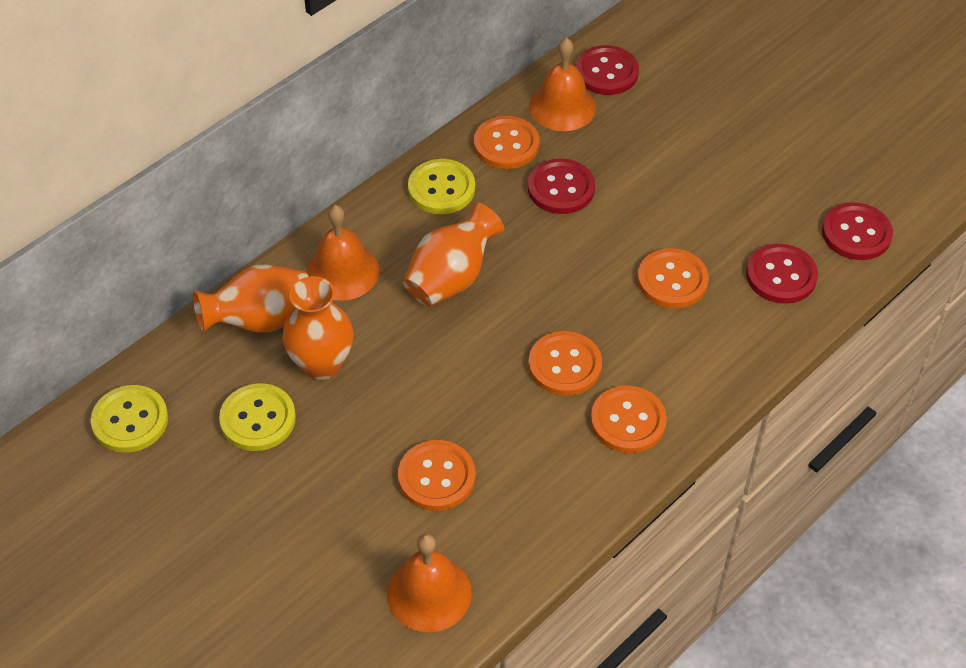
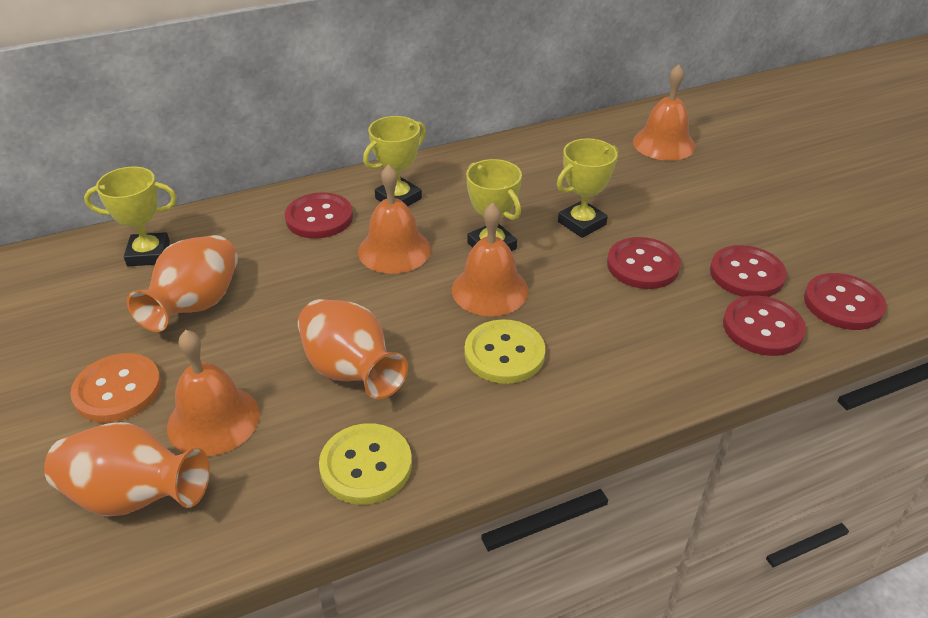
orange bell: 3 -> 4
orange button: 5 -> 1
red button: 4 -> 5
yellow button: 3 -> 2
yellow trophy: 0 -> 4

